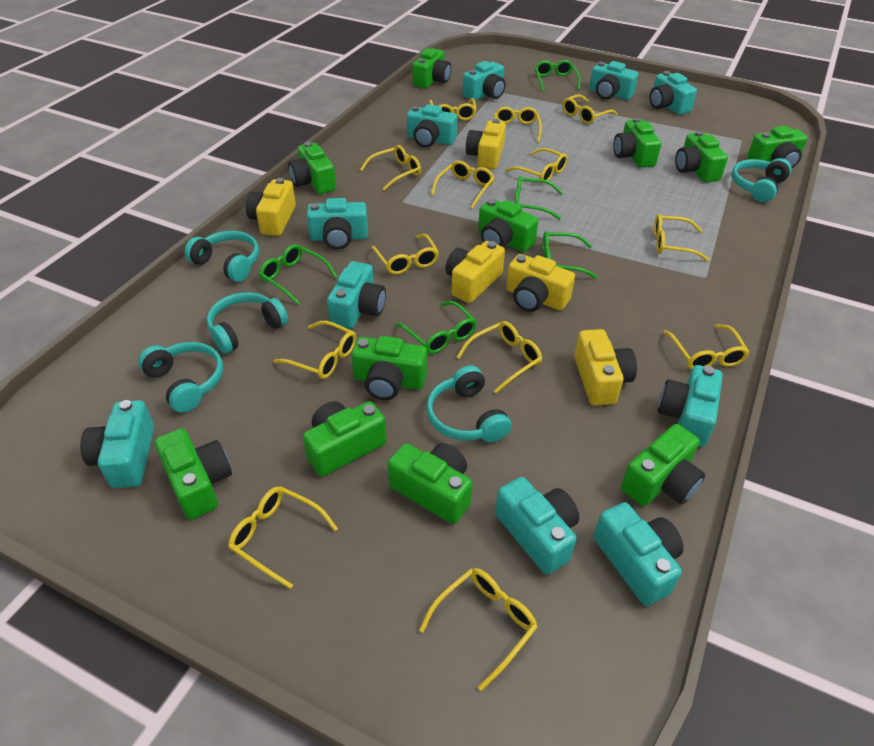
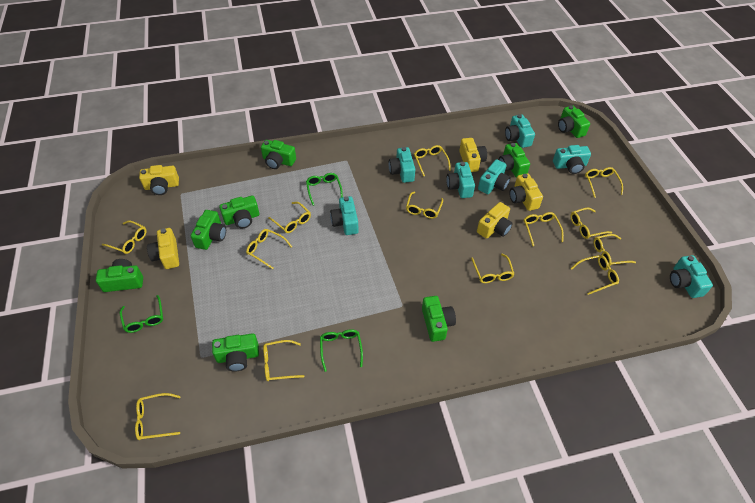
green camera: 11 -> 8
green glasses: 5 -> 3
turquoise camera: 10 -> 7
turquoise headphones: 5 -> 0

